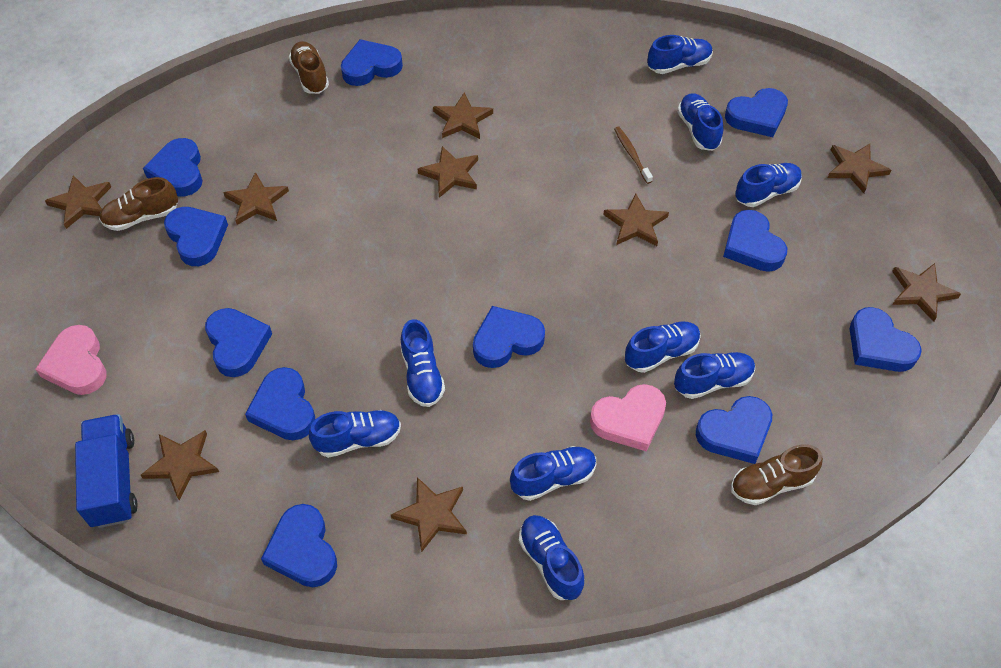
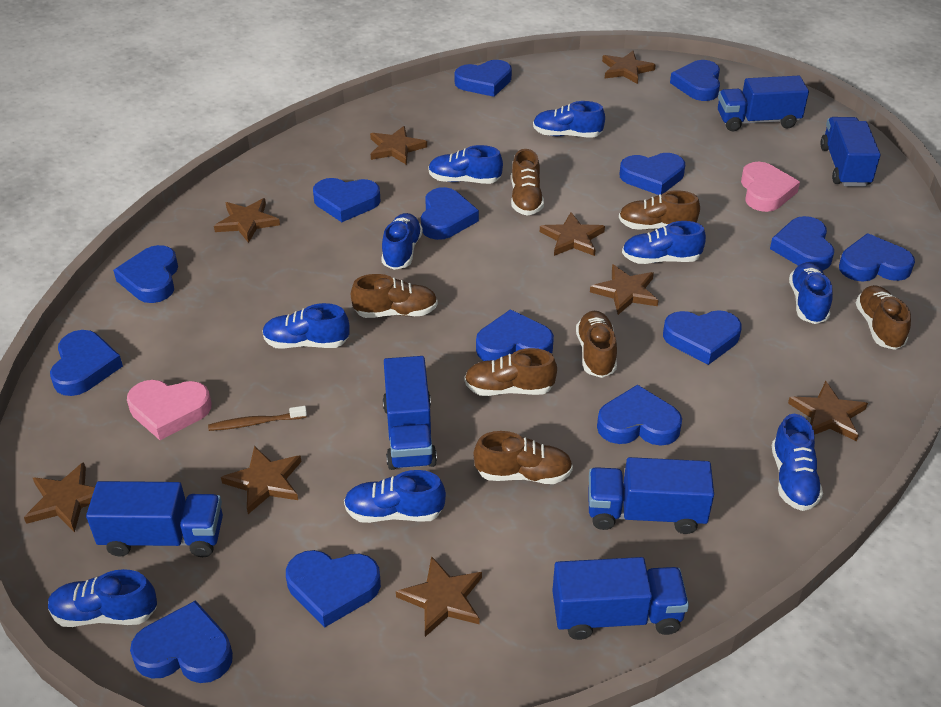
blue heart: 11 -> 14
blue truck: 1 -> 6
brown shoe: 3 -> 7

